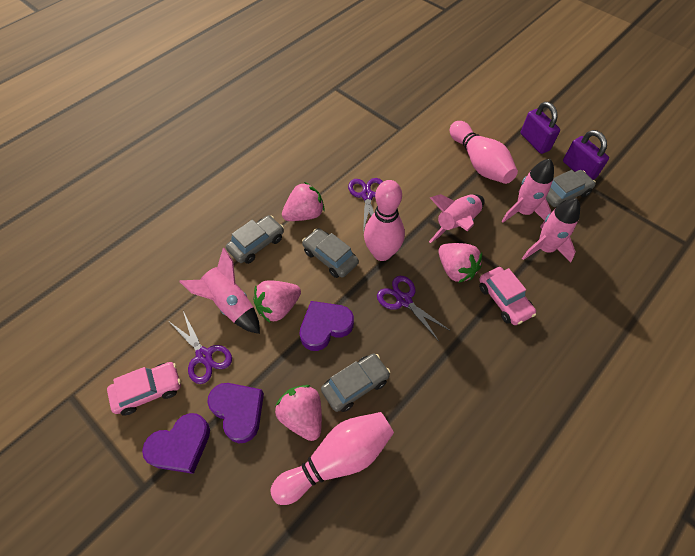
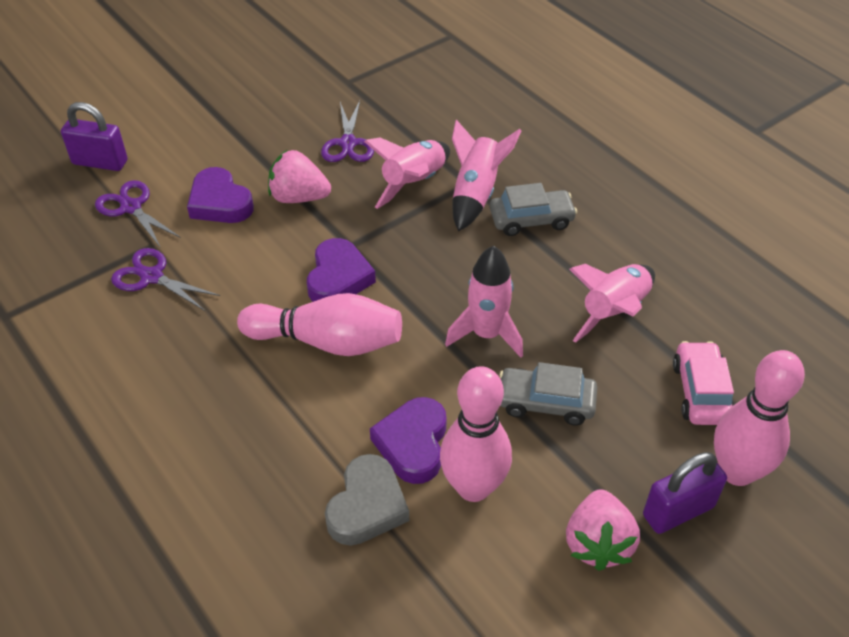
grey car: 4 -> 2
grey heart: 0 -> 1
pink car: 2 -> 1
pink strawberry: 4 -> 2

